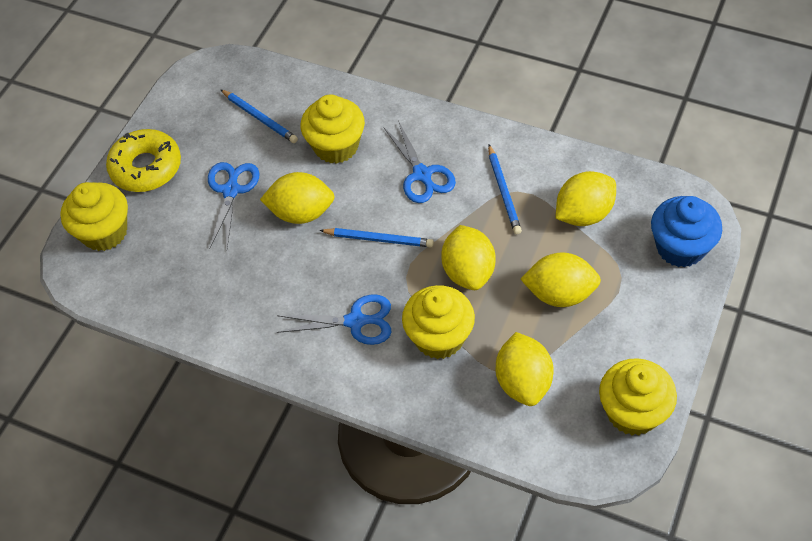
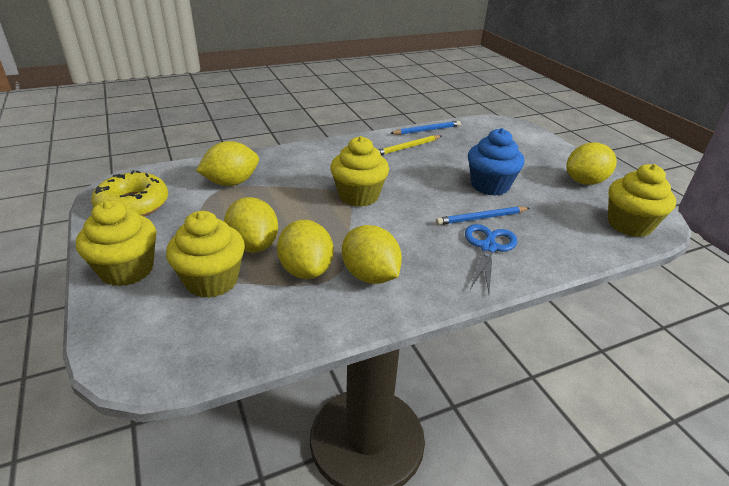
blue pencil: 3 -> 2
blue scissors: 3 -> 1
yellow pencil: 0 -> 1

